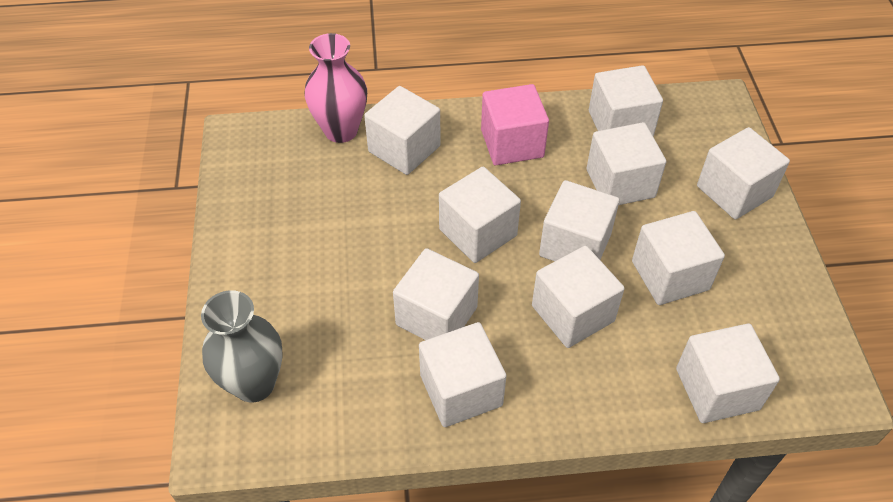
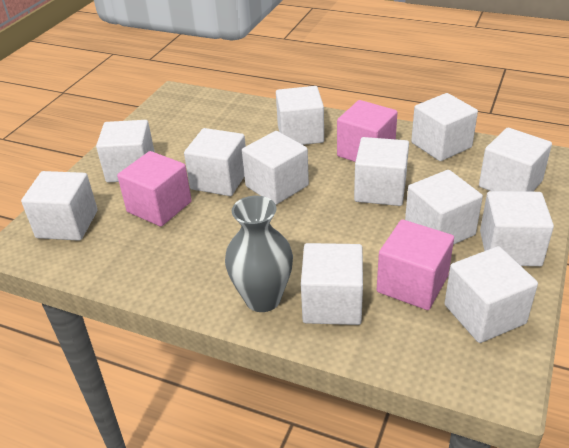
pink cube: 1 -> 3
pink vase: 1 -> 0
white cube: 11 -> 12

